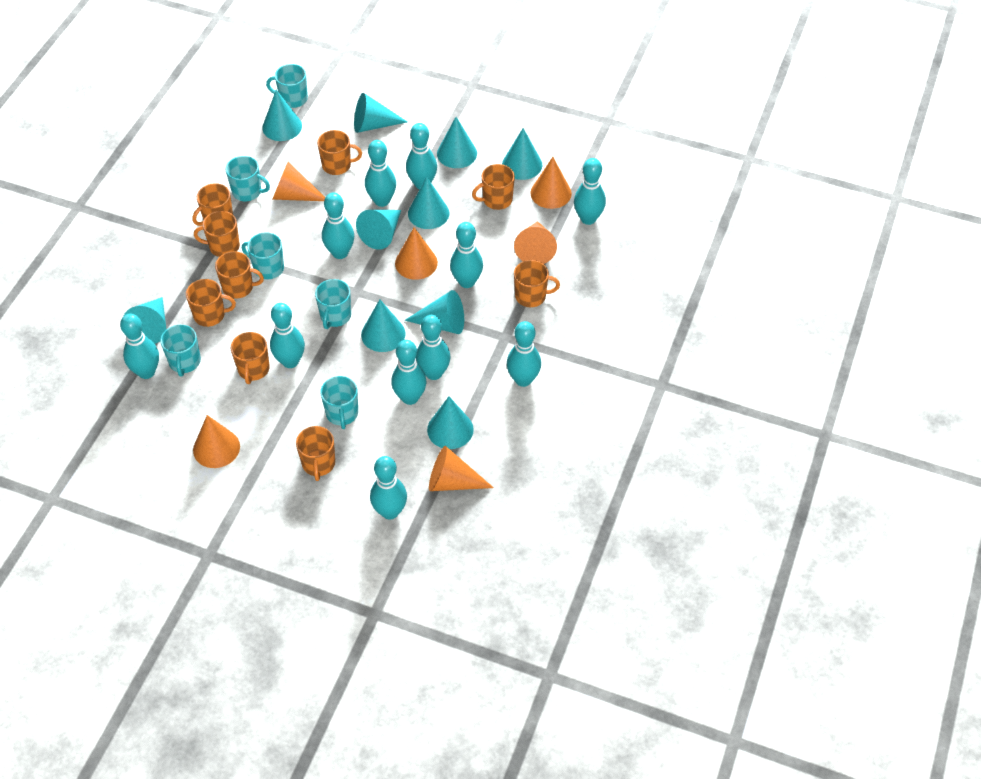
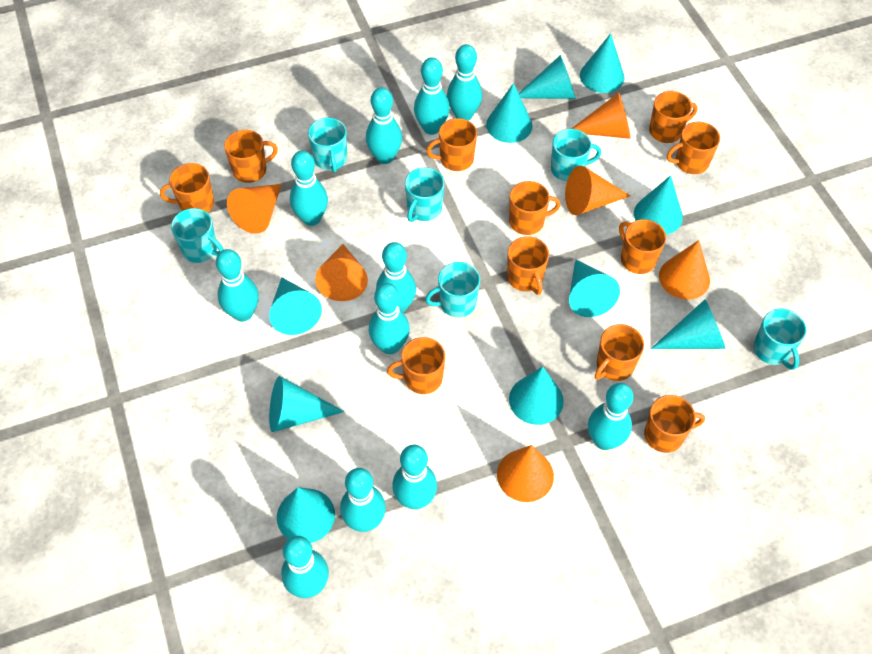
orange mug: 9 -> 11

